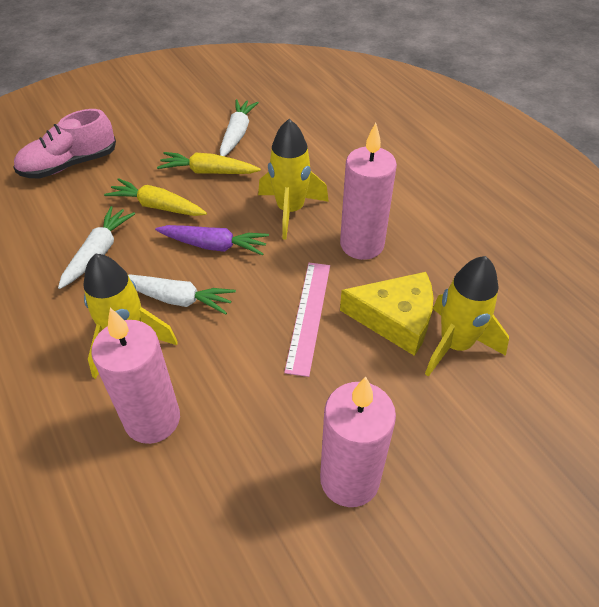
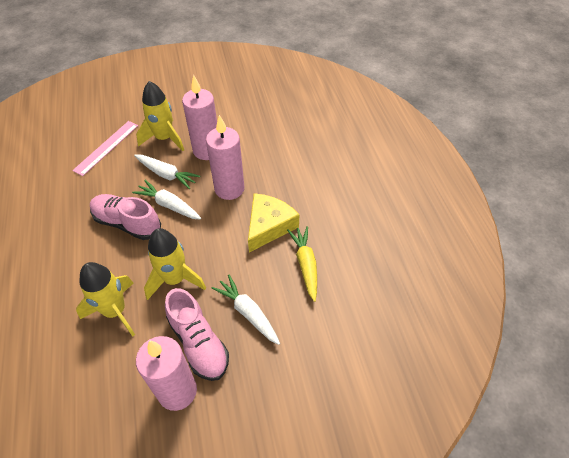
pink shoe: 1 -> 2
purple carrot: 1 -> 0
yellow carrot: 2 -> 1

